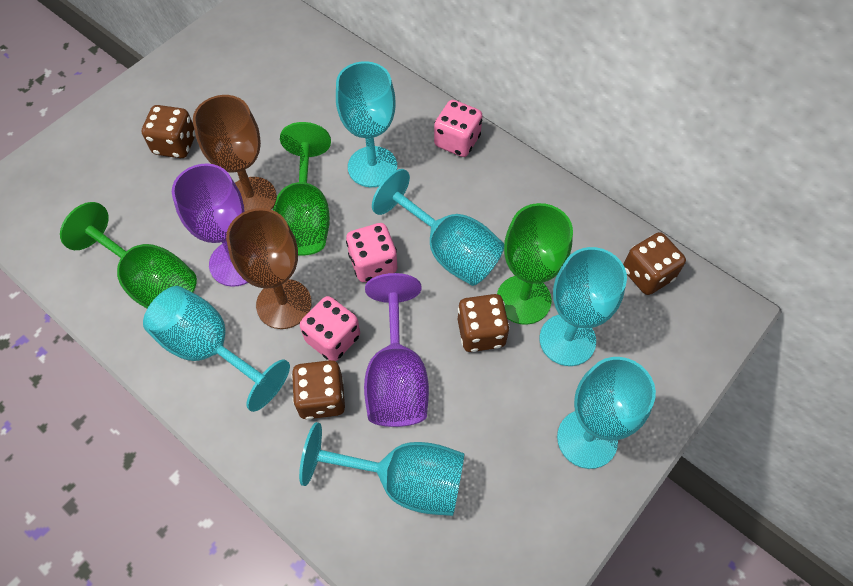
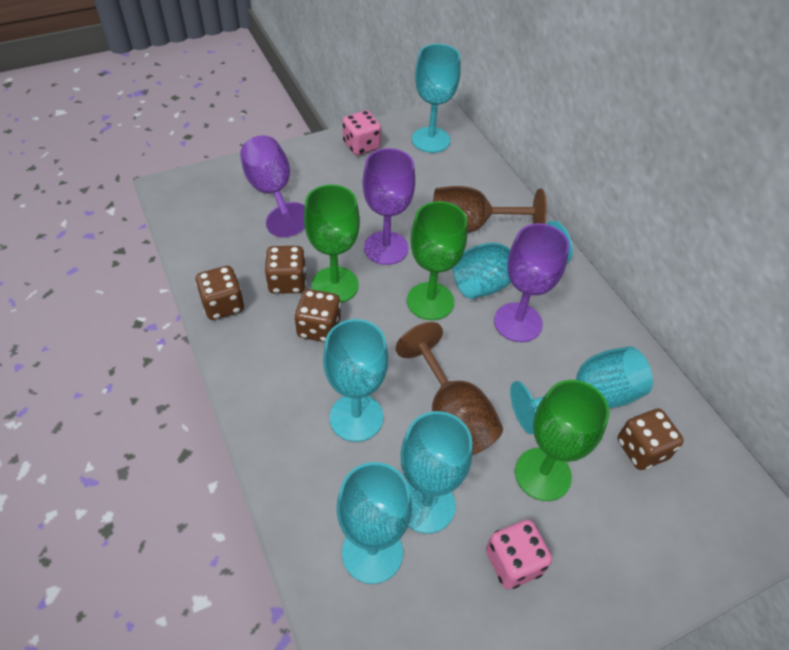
pink dice: 3 -> 2
purple goblet: 2 -> 3

